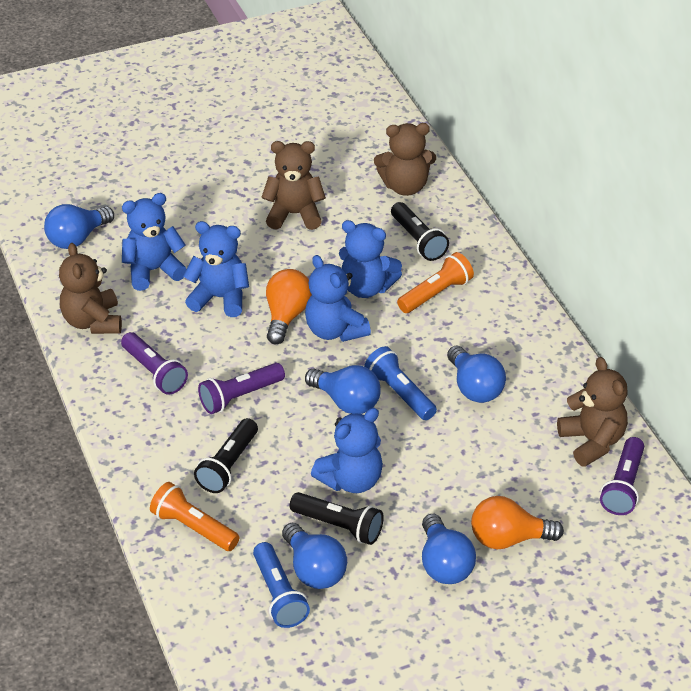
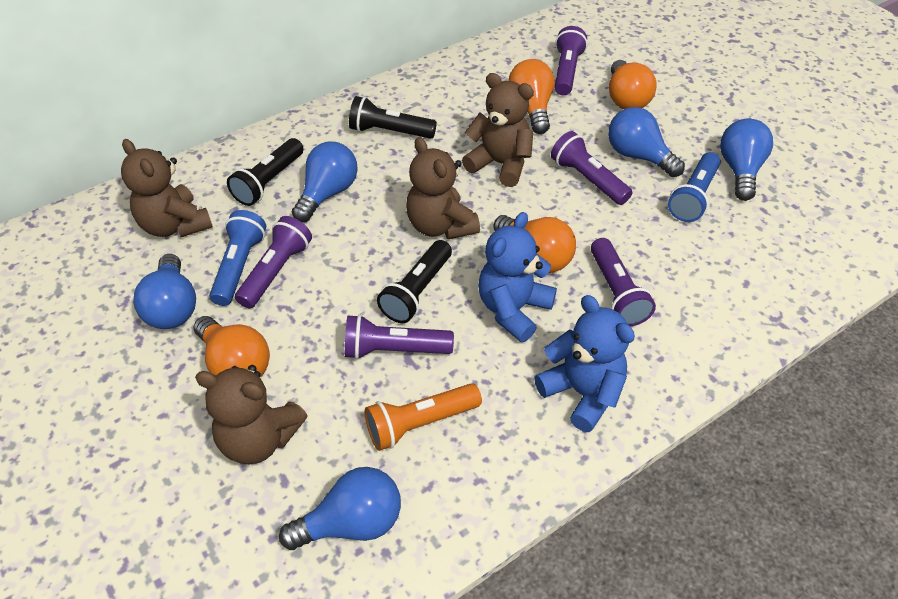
blue teddy bear: 5 -> 2
orange flashlight: 2 -> 1
orange light bulb: 2 -> 4
purple flashlight: 3 -> 5

